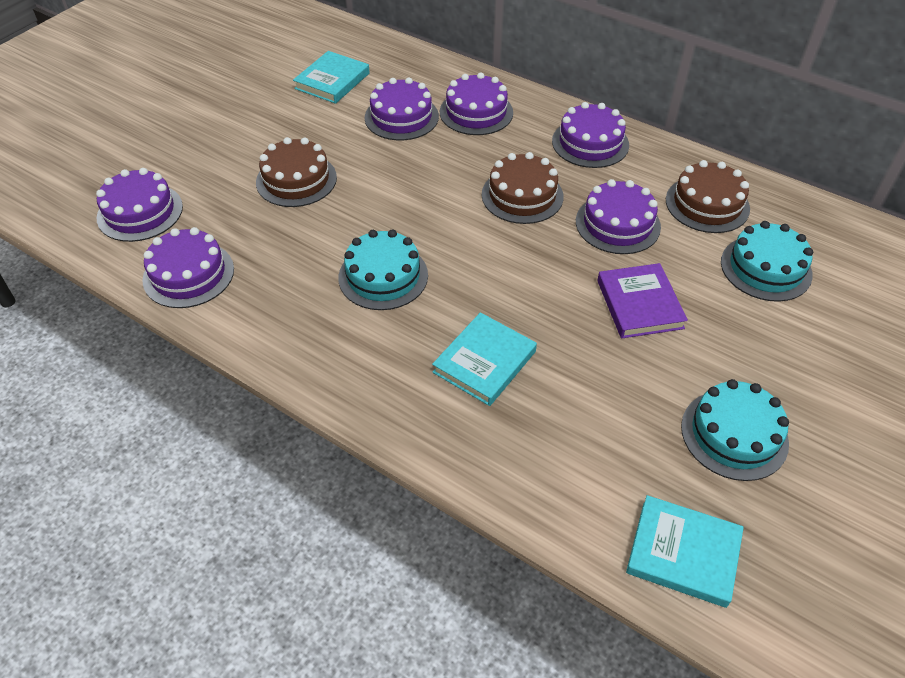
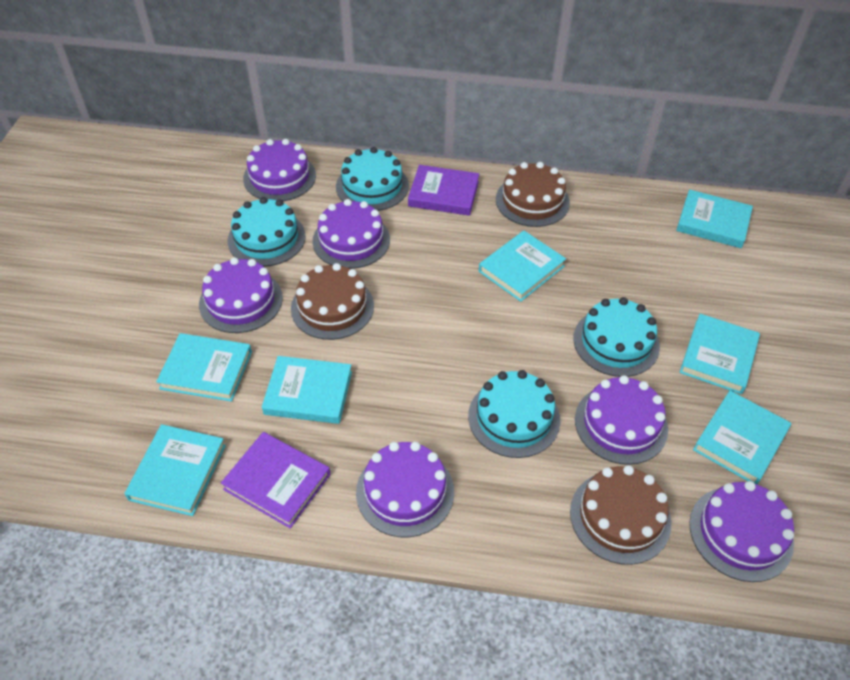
purple book: 1 -> 2
turquoise book: 3 -> 7
turquoise cake: 3 -> 4

